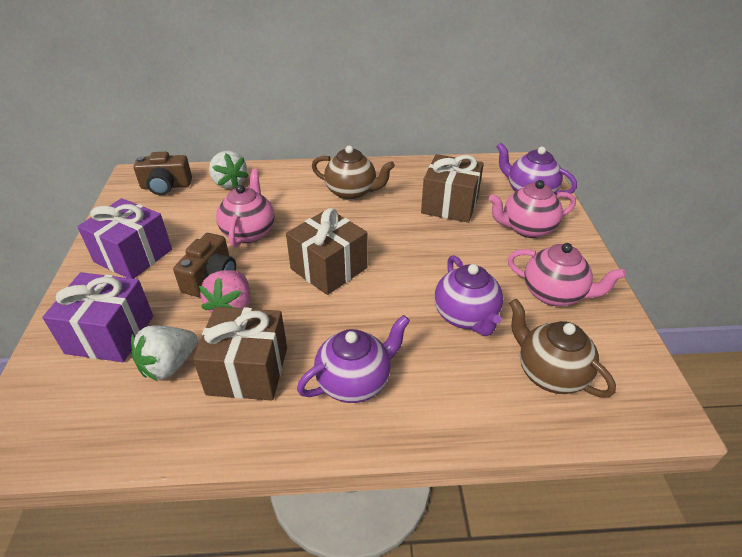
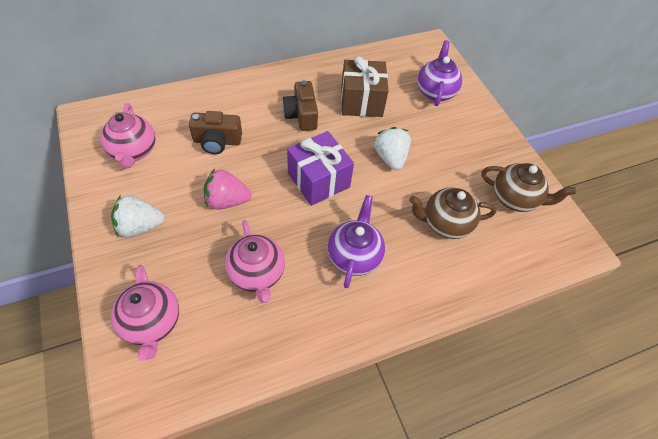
brown gift: 3 -> 1
purple gift: 2 -> 1
purple teapot: 3 -> 2

